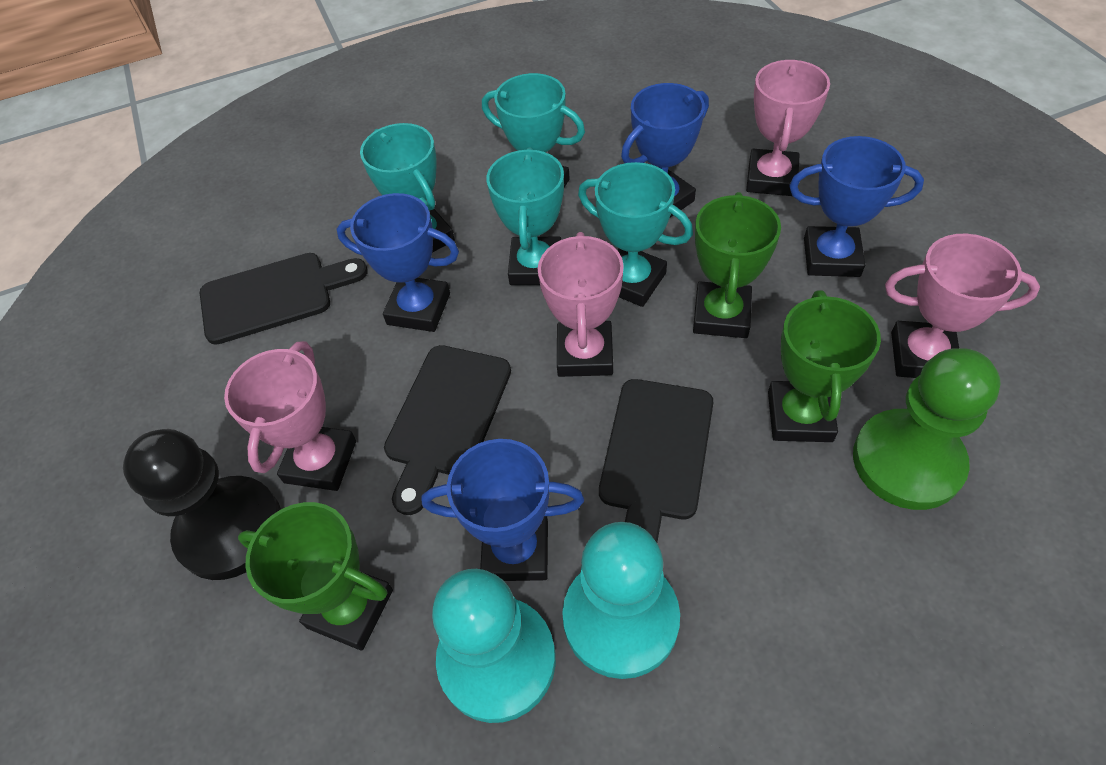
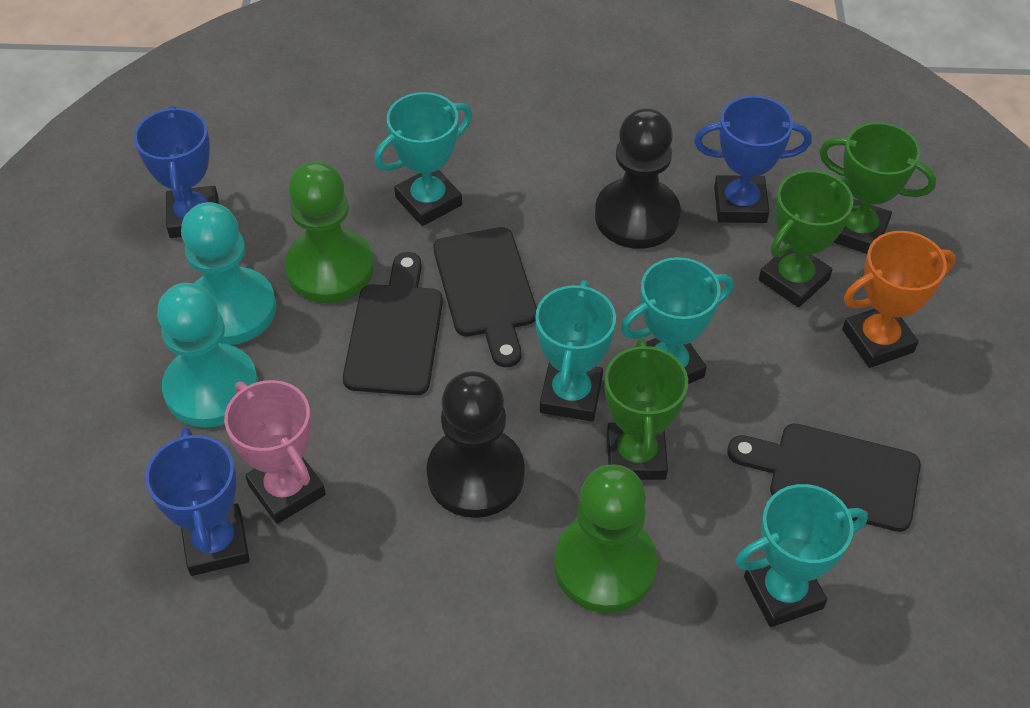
black pawn: 1 -> 2
blue trophy: 4 -> 3
green pawn: 1 -> 2
orange trophy: 0 -> 1
pink trophy: 4 -> 1

